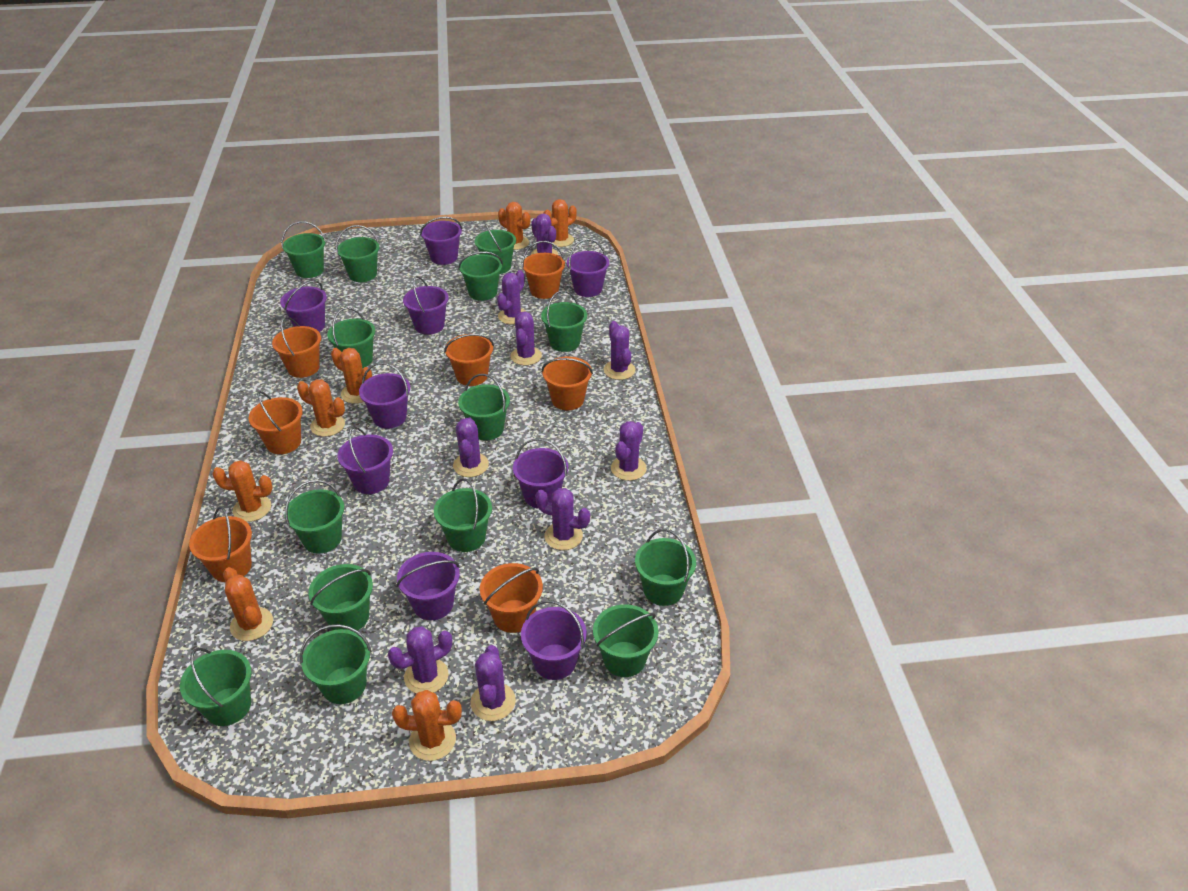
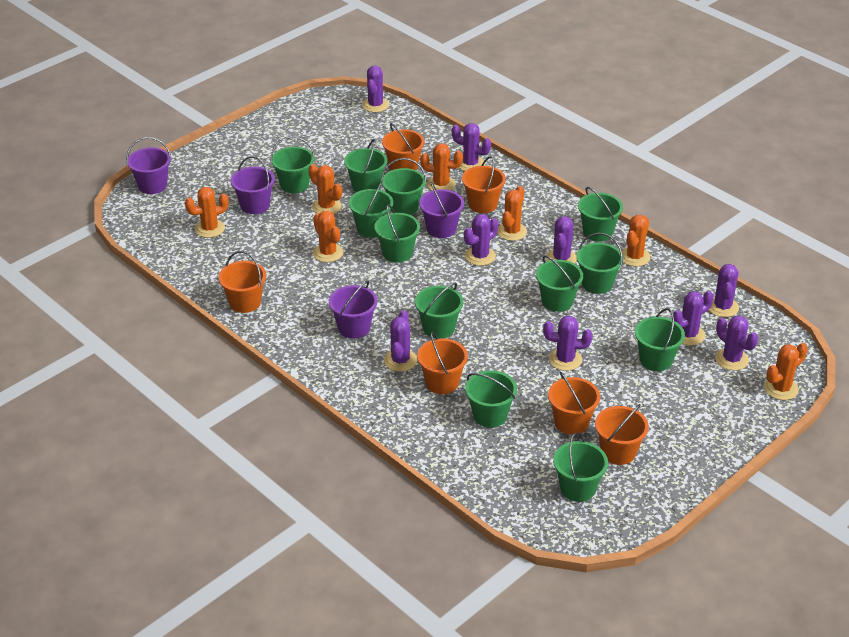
green bucket: 14 -> 12
orange bucket: 7 -> 6
purple bucket: 9 -> 4

